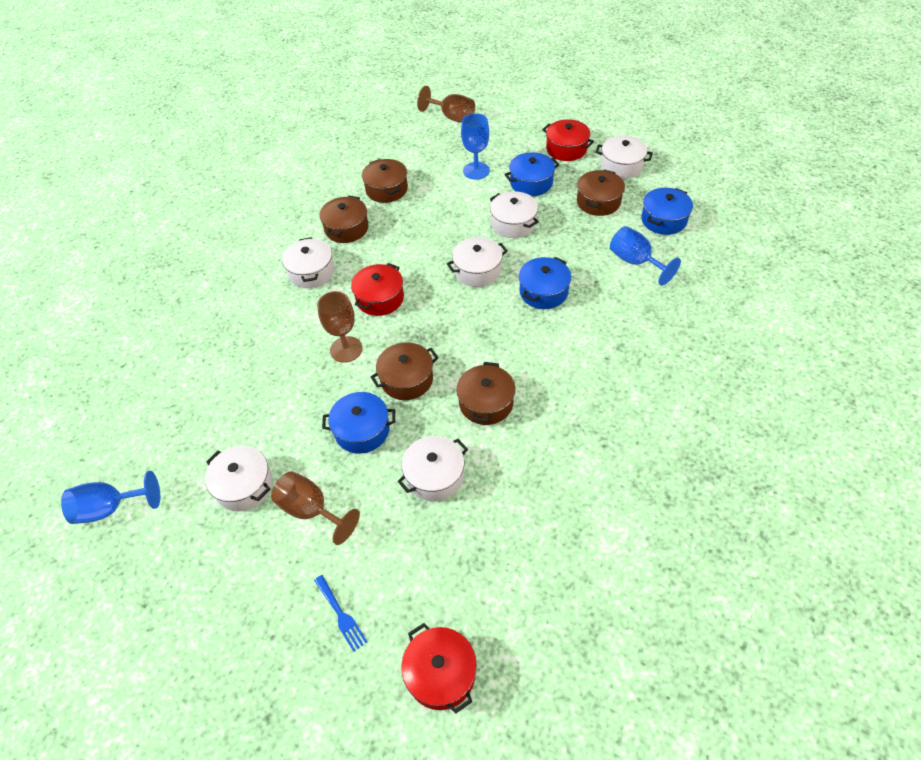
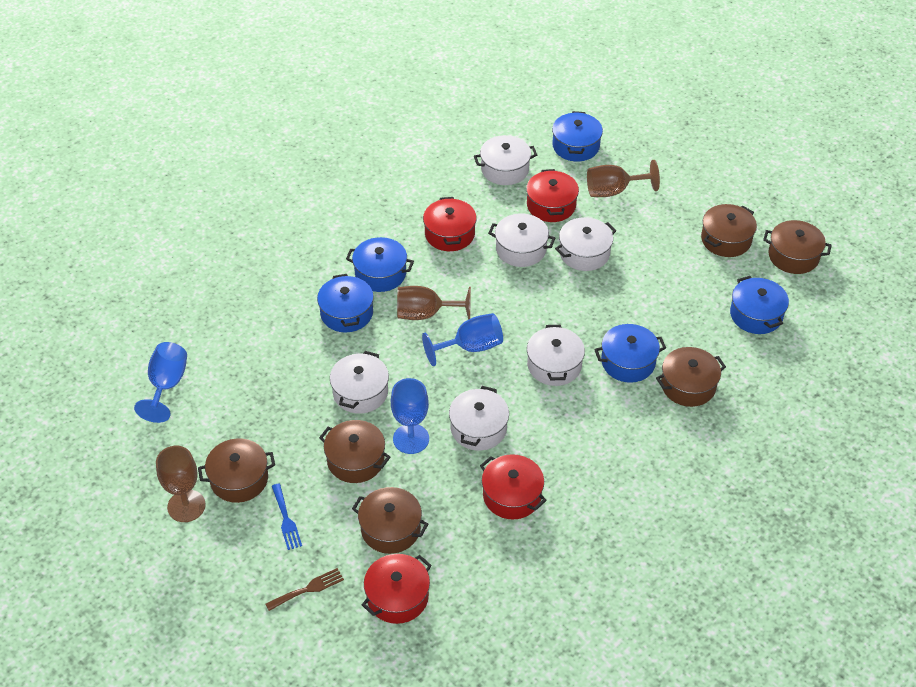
blue pot: 4 -> 5
brown fork: 0 -> 1
brown pot: 5 -> 6
red pot: 3 -> 4

